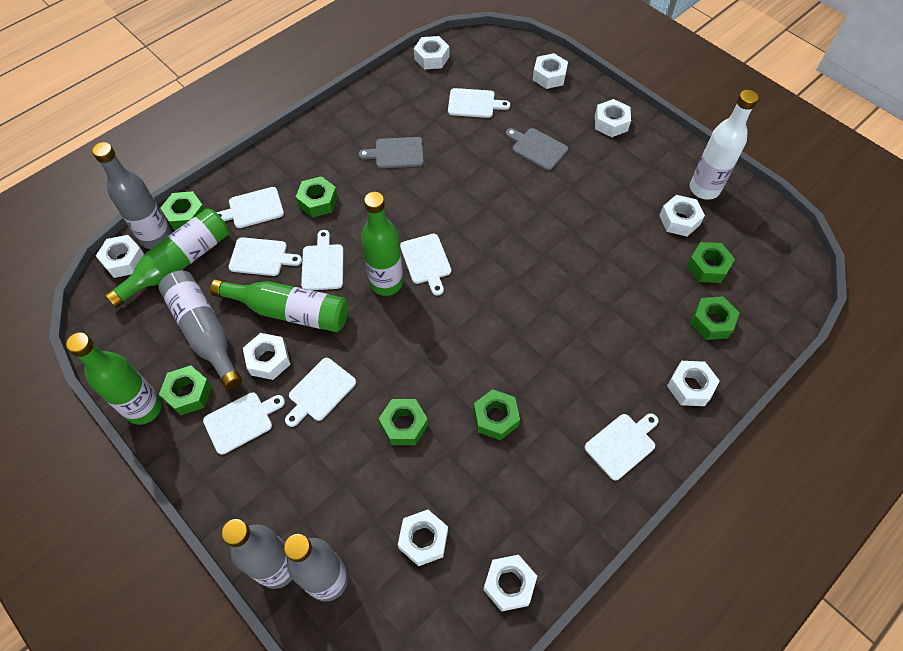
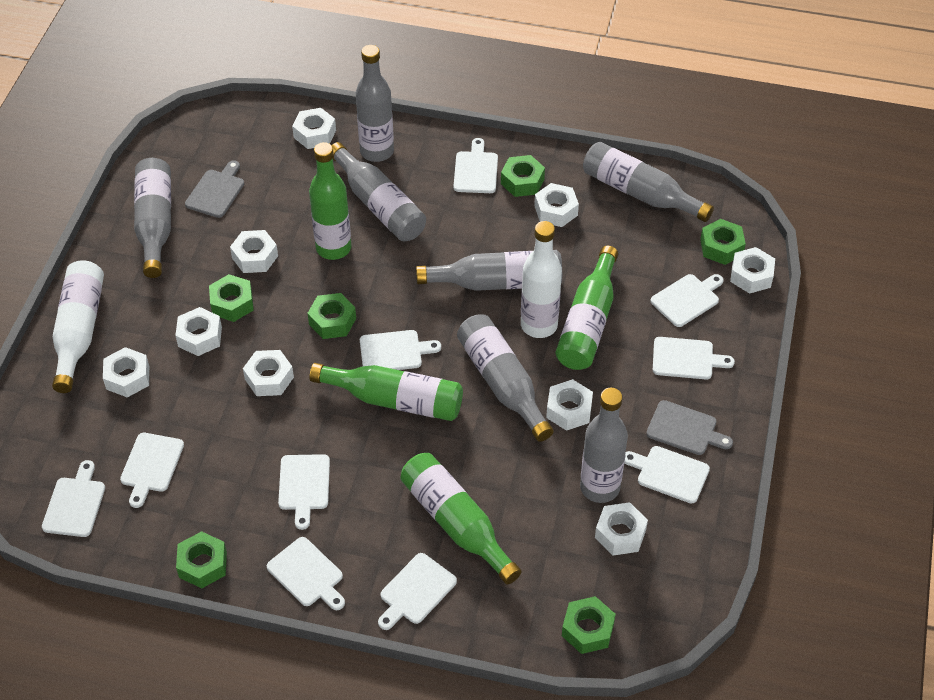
green nut: 7 -> 6
grey bottle: 4 -> 7
white bottle: 1 -> 2
white cutting board: 8 -> 10

